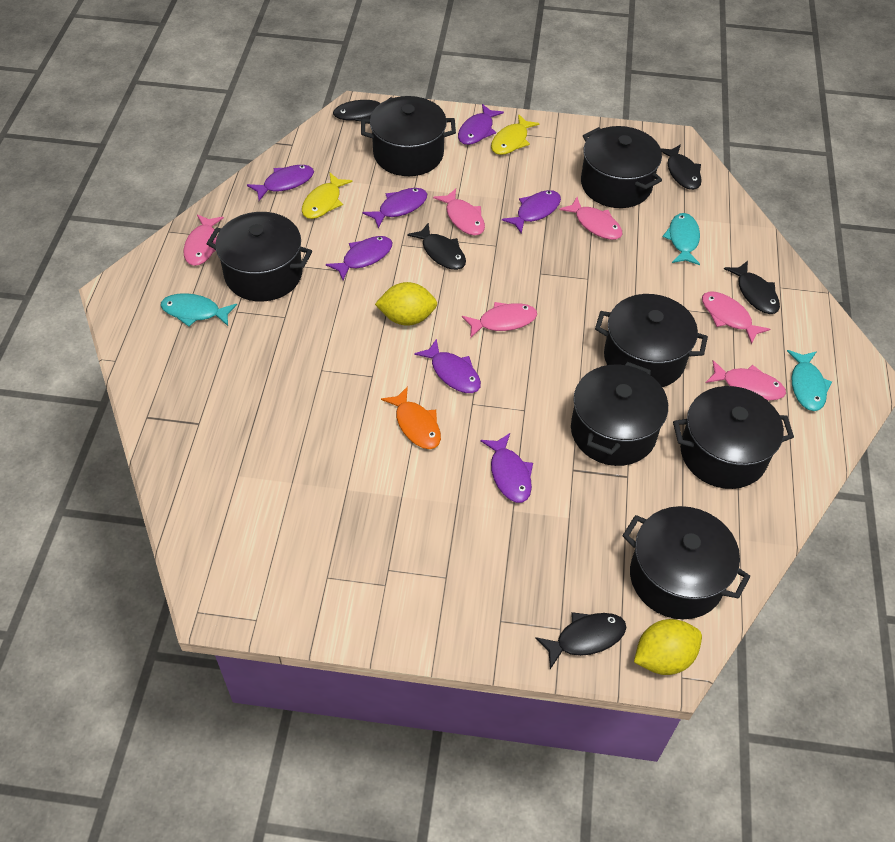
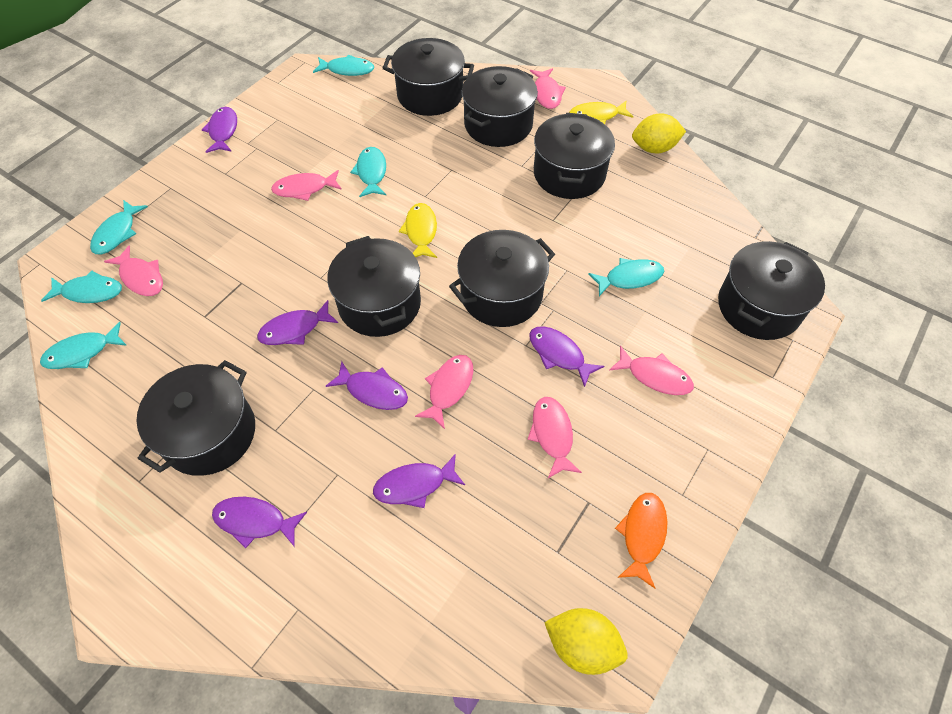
black fish: 5 -> 0
purple fish: 7 -> 6
turquoise fish: 3 -> 6

